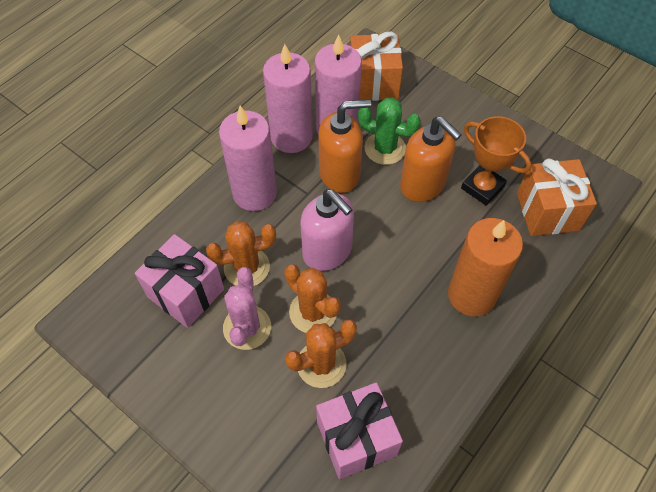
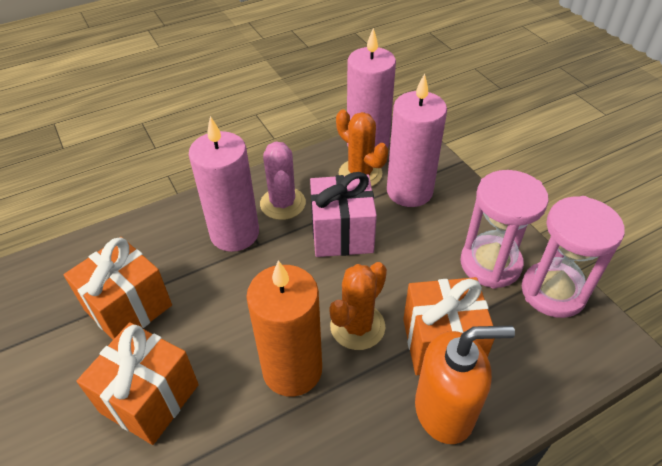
green cactus: 1 -> 0
orange cactus: 3 -> 2
orange gift: 2 -> 3
orange soap dispenser: 2 -> 1
orange trophy: 1 -> 0
pink gift: 2 -> 1
pink hourglass: 0 -> 2
pink soap dispenser: 1 -> 0

